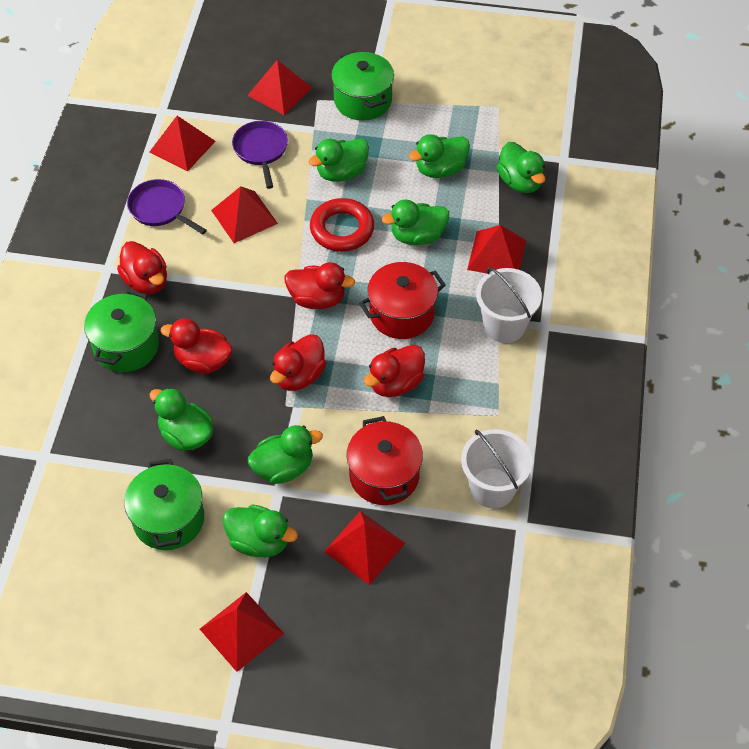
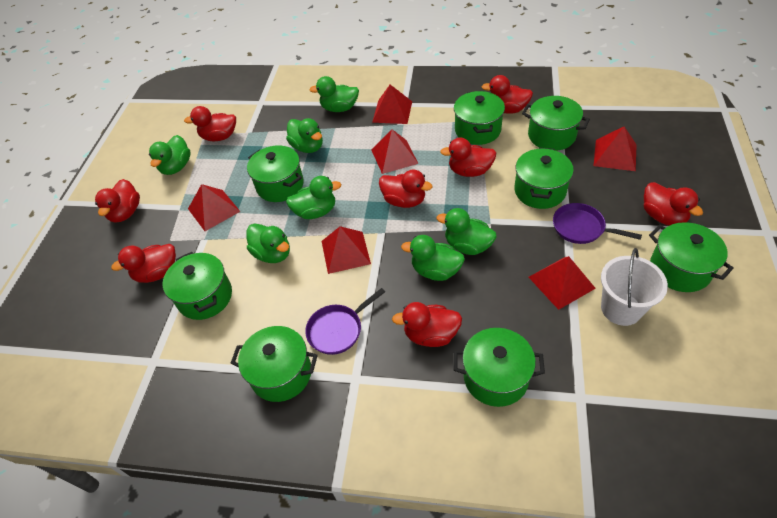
green pot: 3 -> 8
red duck: 5 -> 8
red pot: 2 -> 0
red ring: 1 -> 0
white bucket: 2 -> 1

